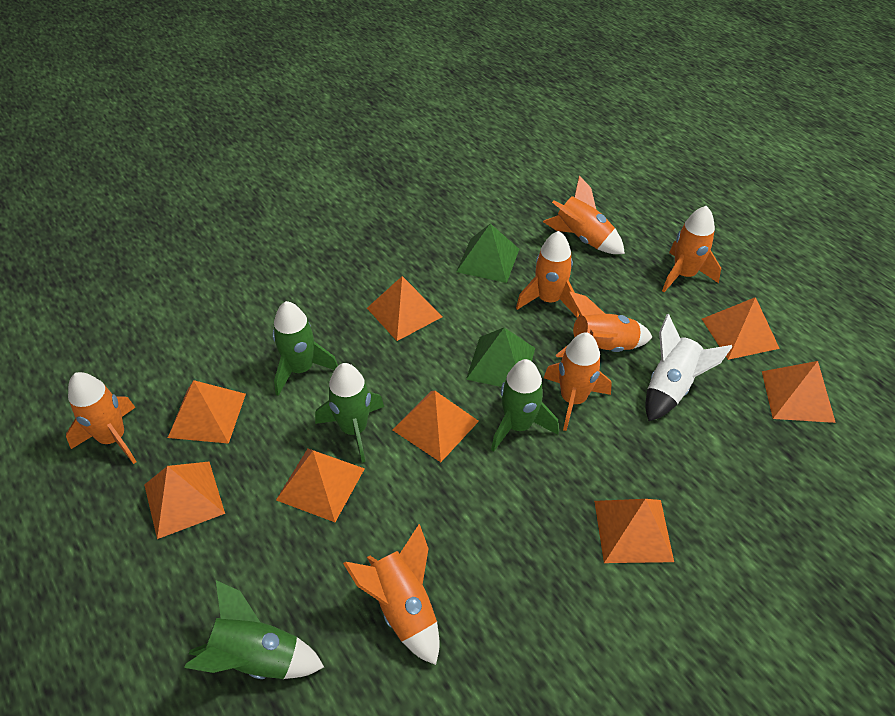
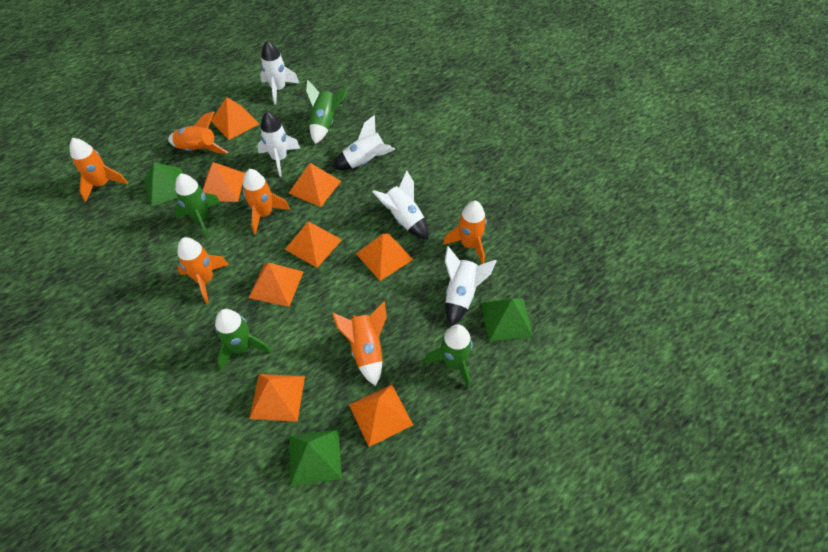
green pyramid: 2 -> 3
orange rocket: 7 -> 6
white rocket: 1 -> 5

